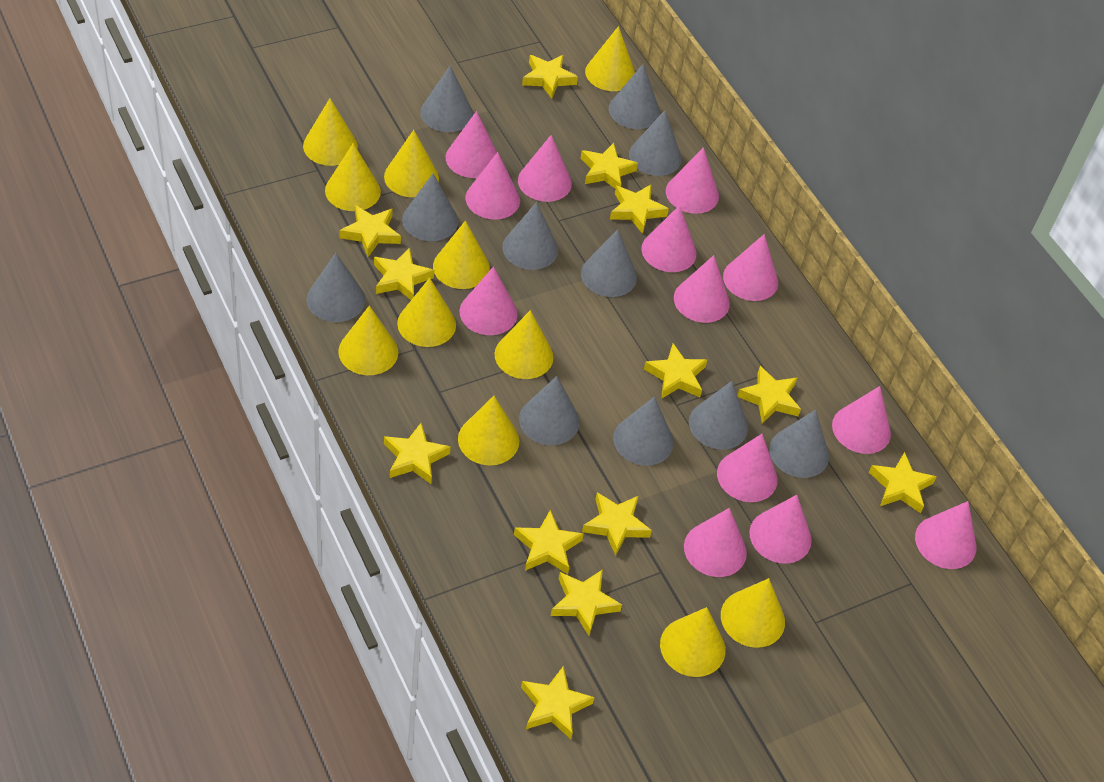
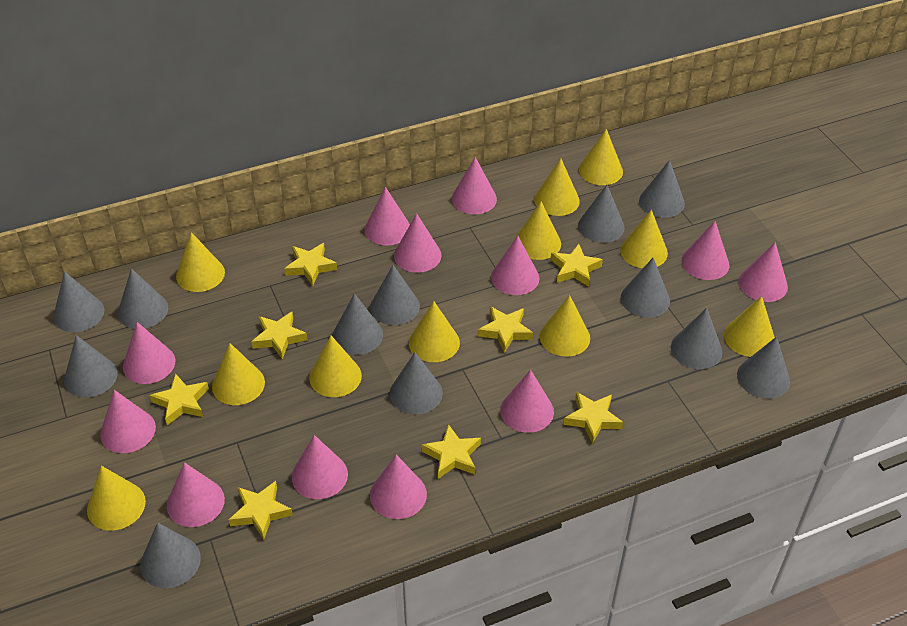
grey cone: 11 -> 12
pink cone: 13 -> 12
yellow star: 13 -> 8

